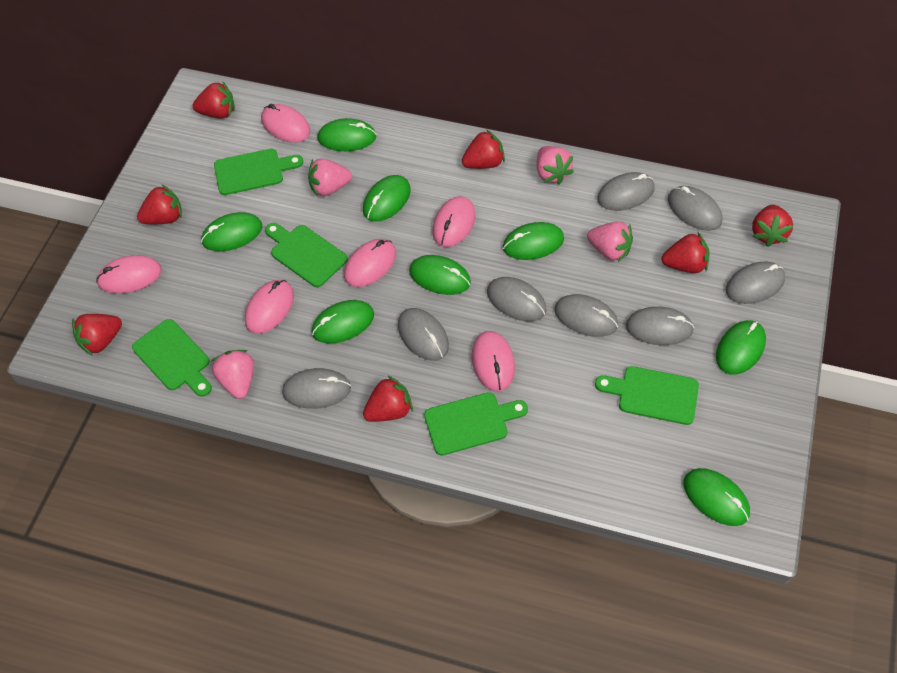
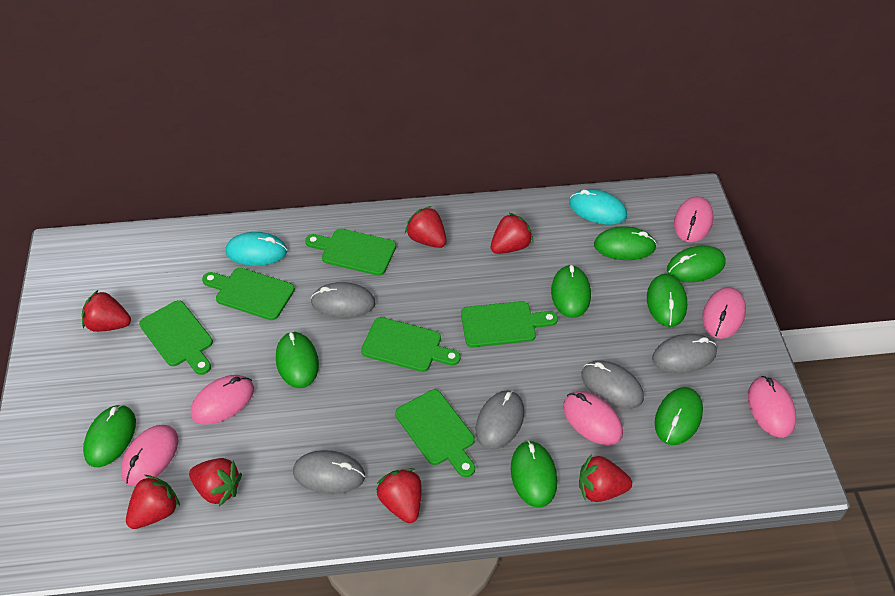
green cutting board: 5 -> 6
grey mouse: 8 -> 5
pink strawberry: 4 -> 0
turquoise mouse: 0 -> 2

